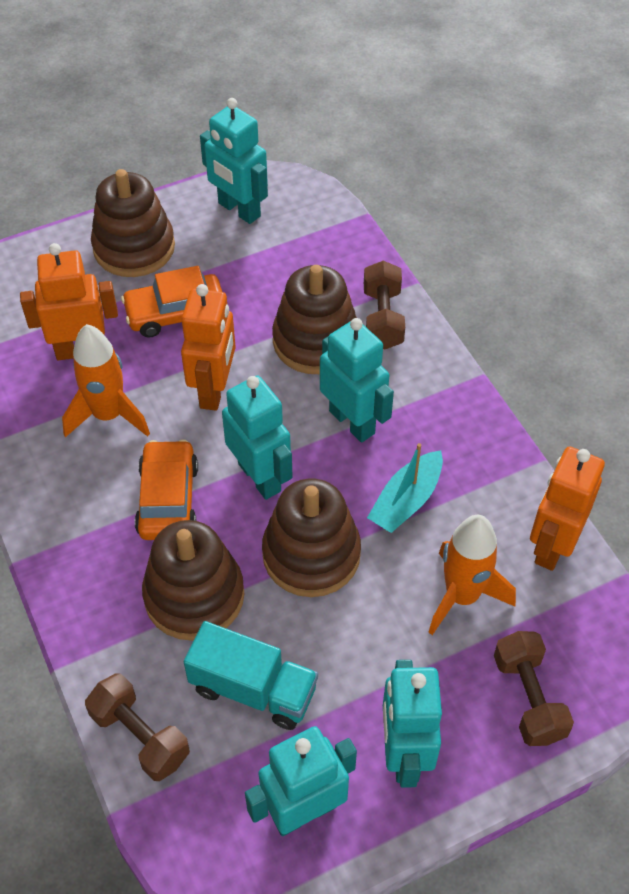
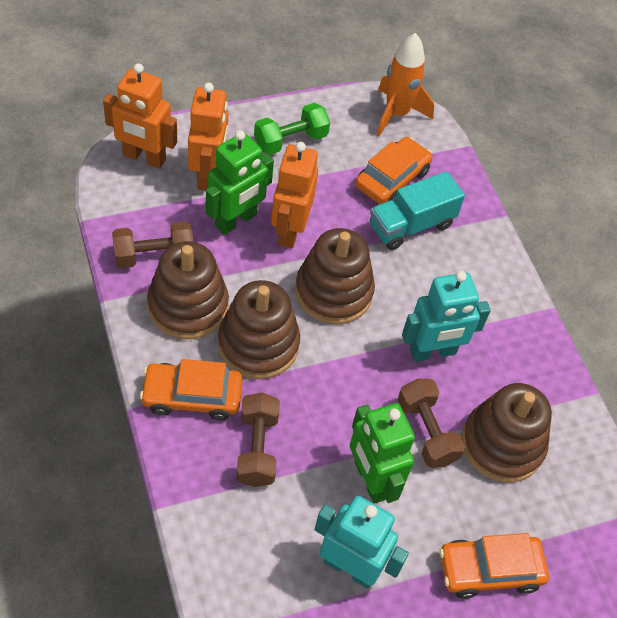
green dumbbell: 0 -> 1
green robot: 0 -> 2
orange car: 2 -> 3
orange rocket: 2 -> 1
turquoise boat: 1 -> 0
turquoise robot: 5 -> 2

